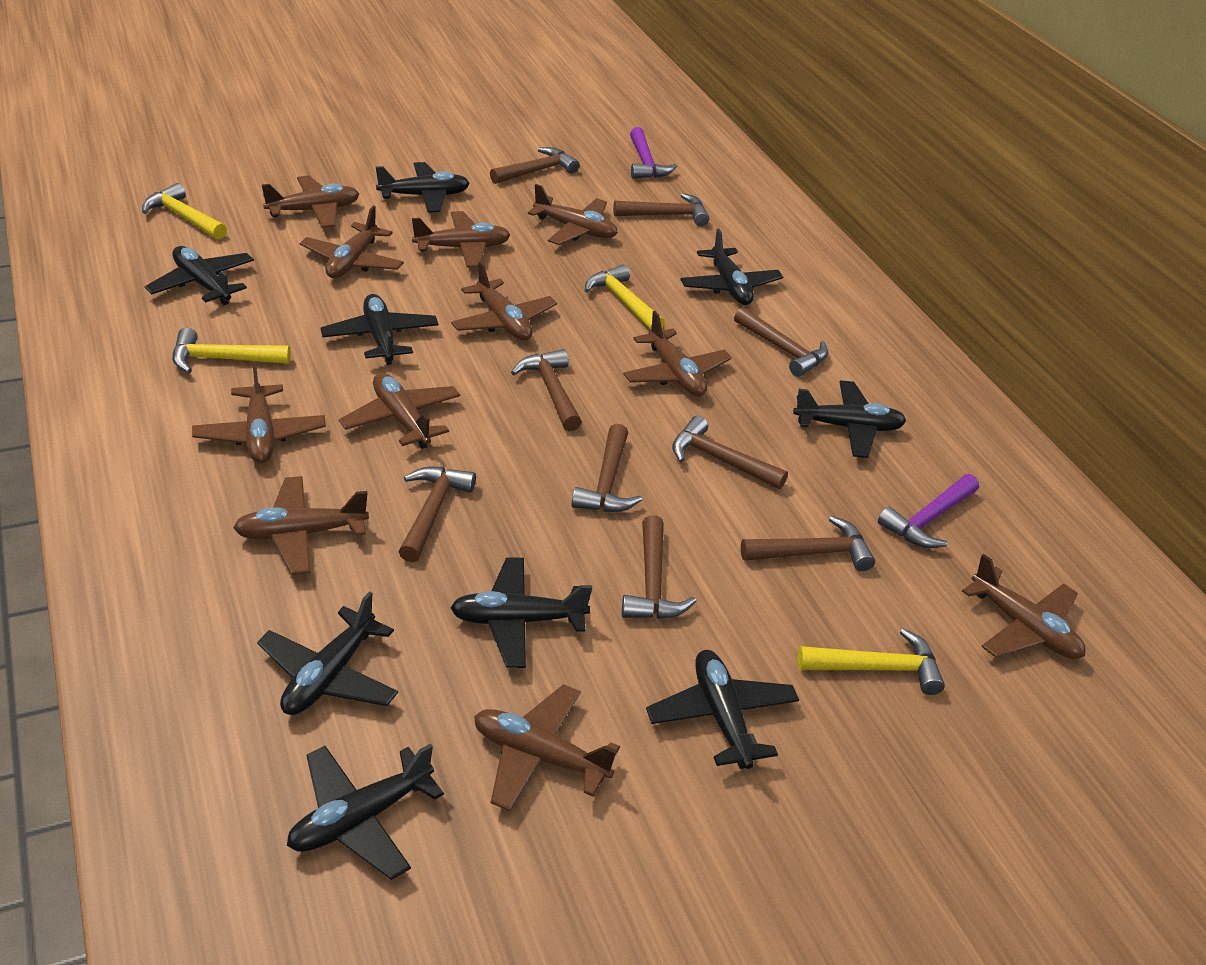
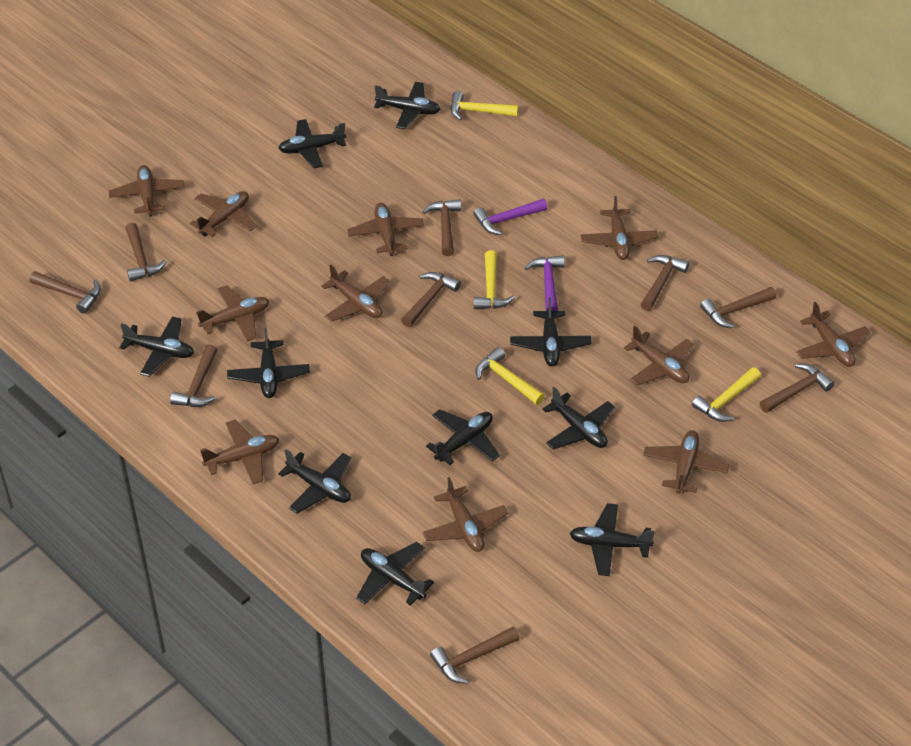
black plane: 9 -> 10

